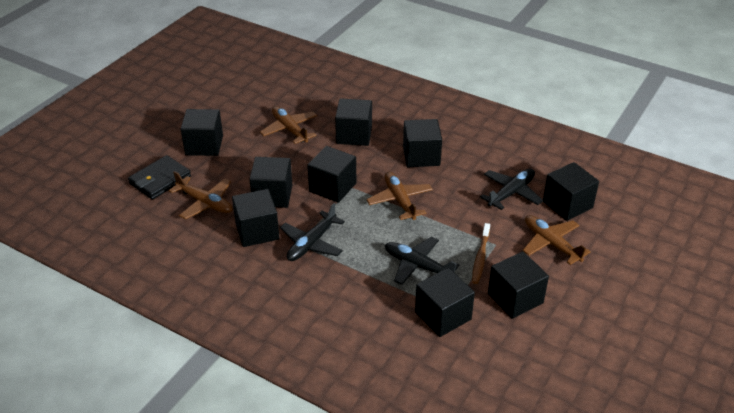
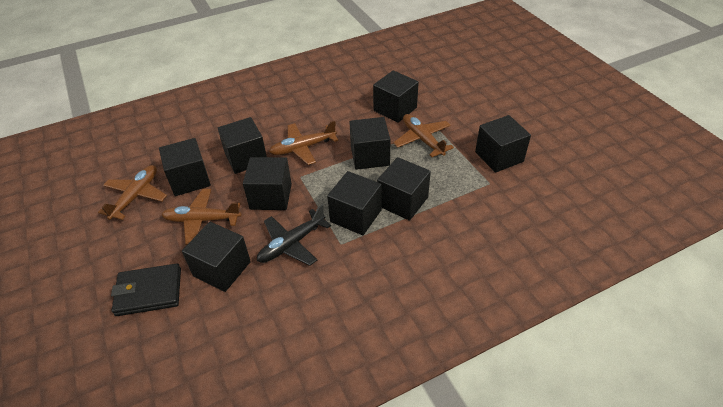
black plane: 3 -> 1
brown toothbrush: 1 -> 0

